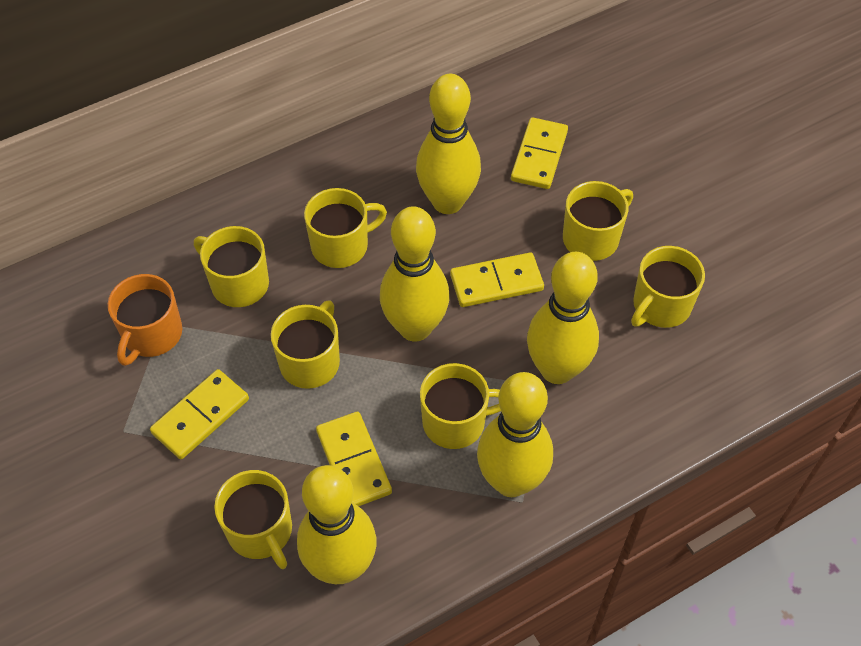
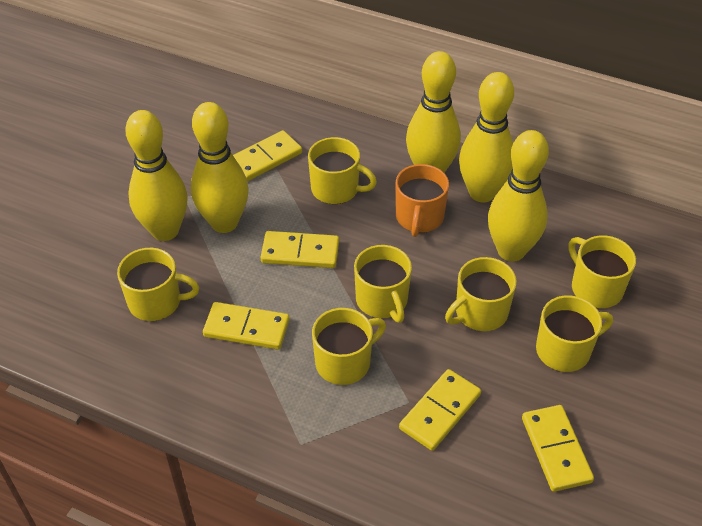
yellow domino: 4 -> 5

